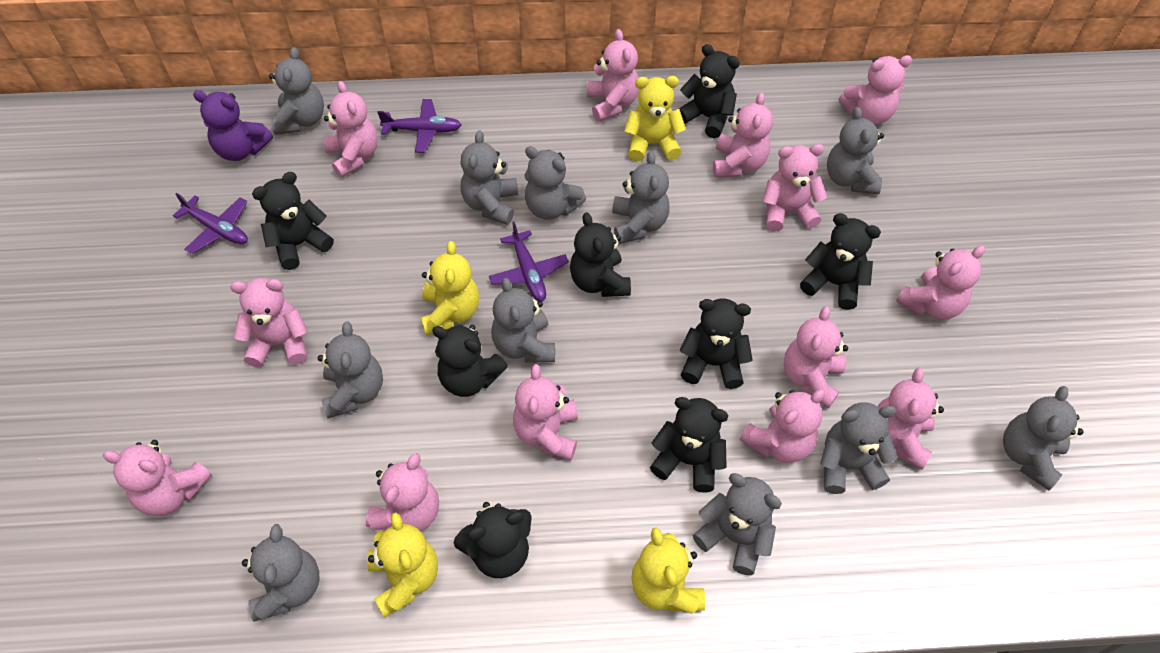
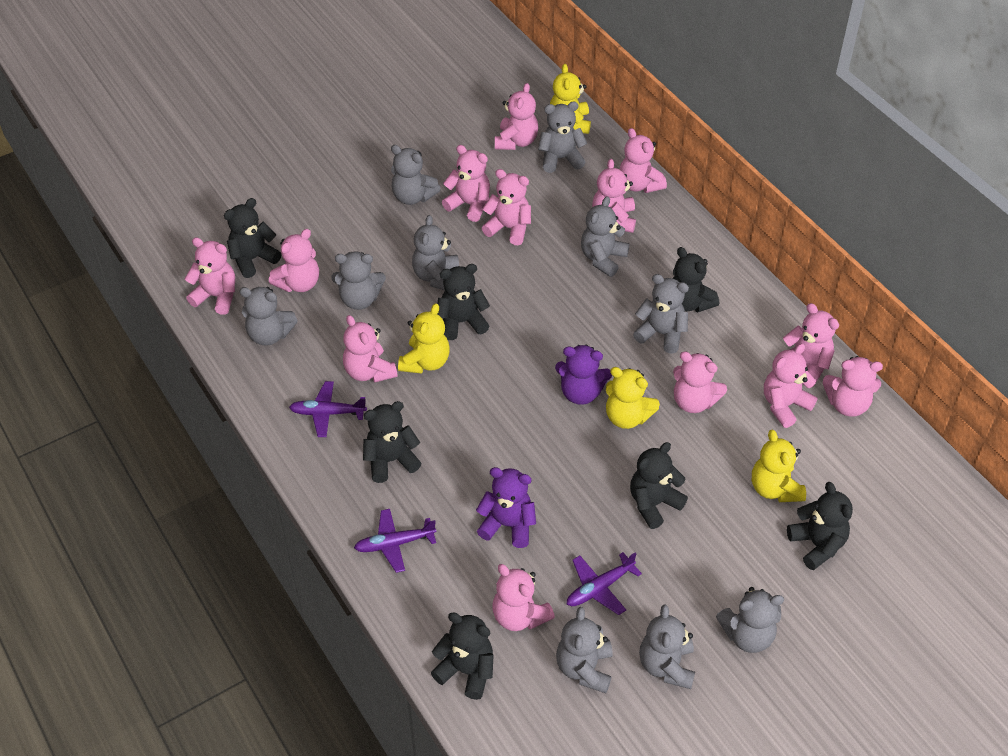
black teddy bear: 8 -> 7
grey teddy bear: 11 -> 10
purple teddy bear: 1 -> 2

